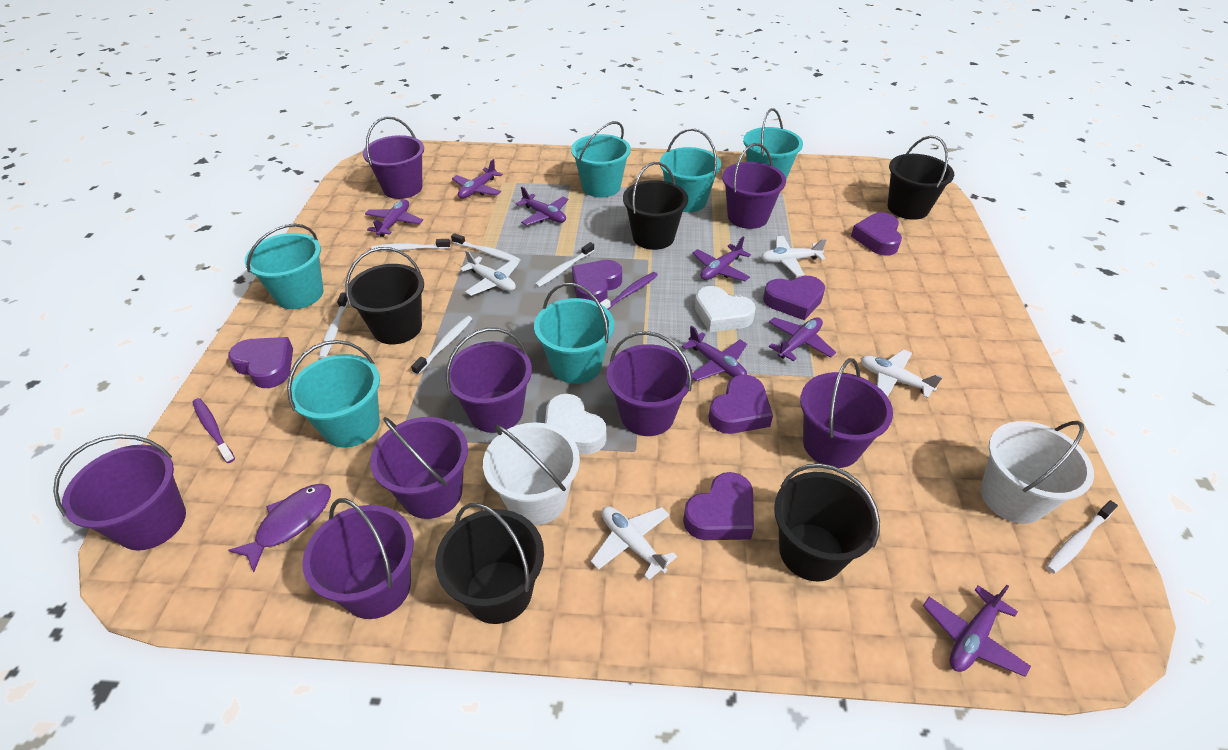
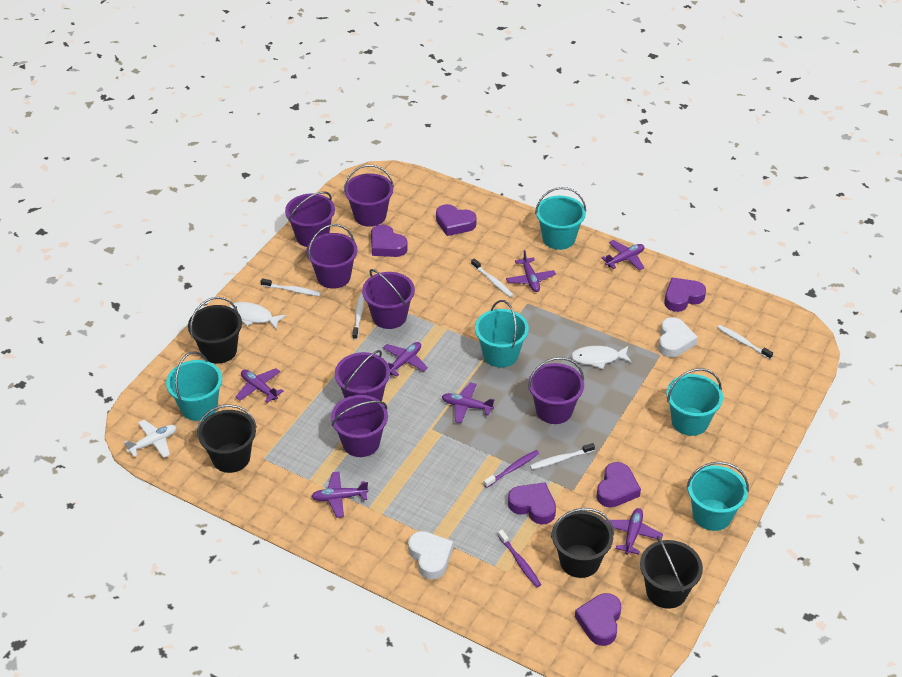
black bucket: 5 -> 4
purple bucket: 8 -> 7
purple fish: 1 -> 0
turquoise bucket: 6 -> 5
white bucket: 2 -> 0
white fish: 0 -> 2
white plane: 4 -> 1
white toothbrush: 6 -> 5

